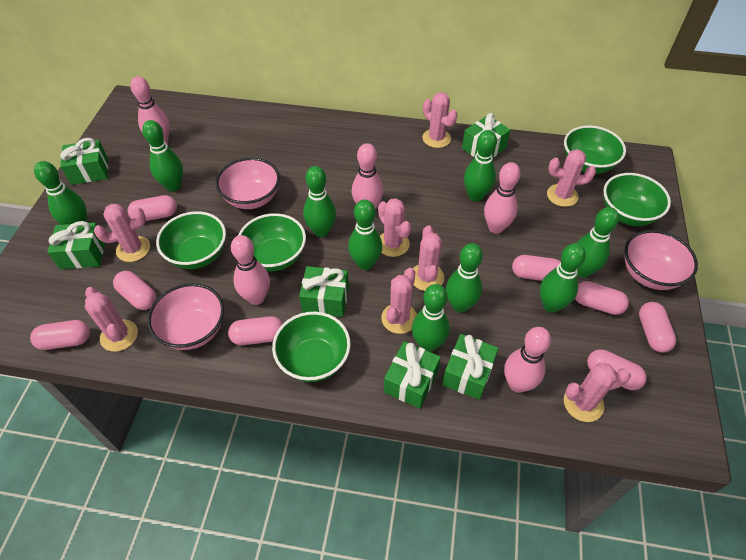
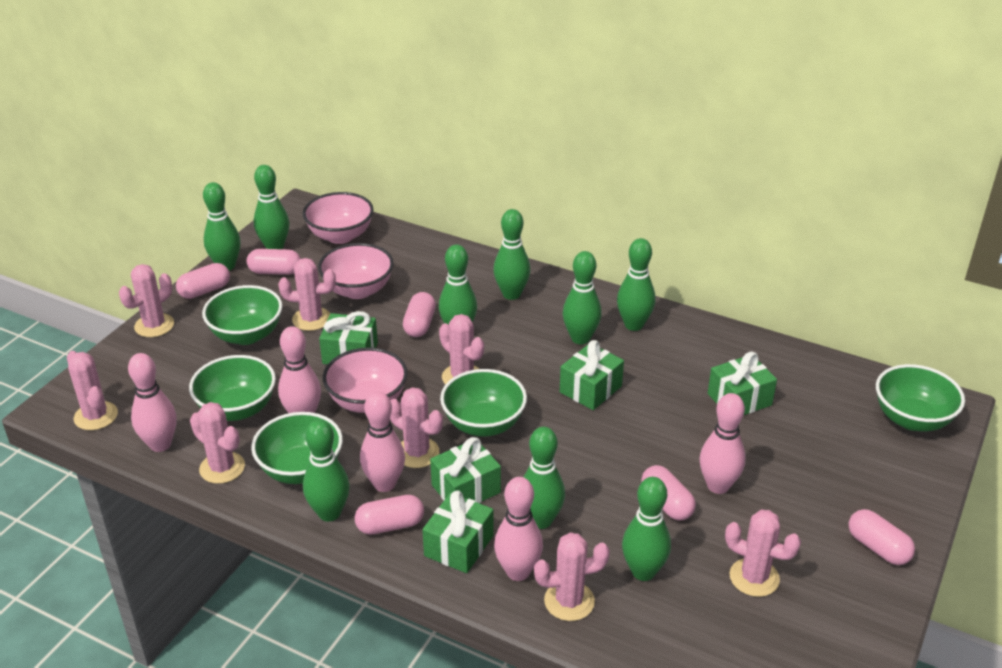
green gift: 6 -> 5
pink capsule: 8 -> 6

